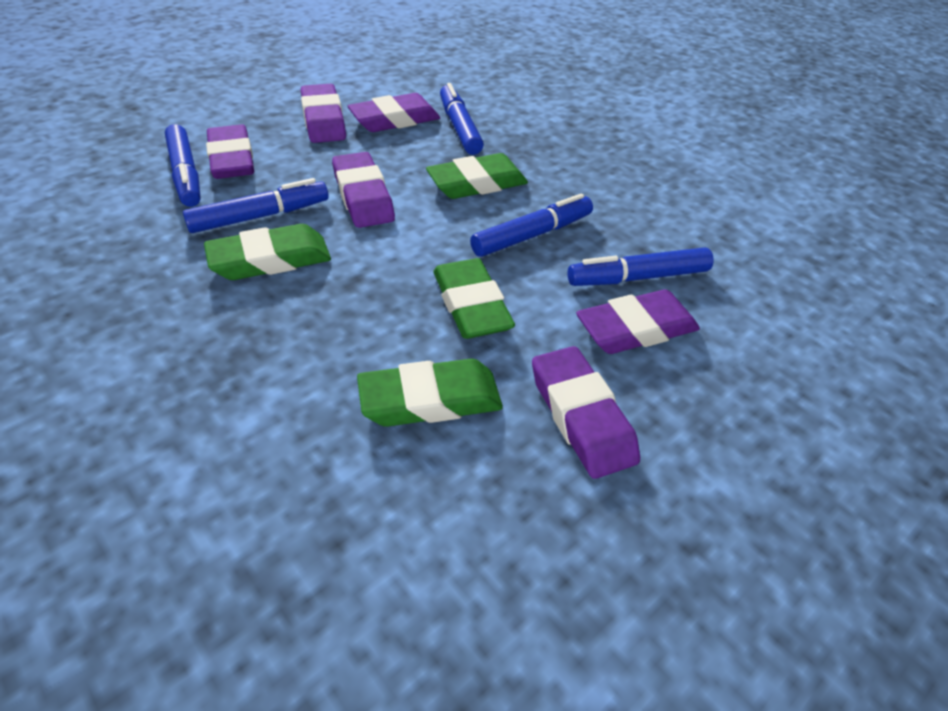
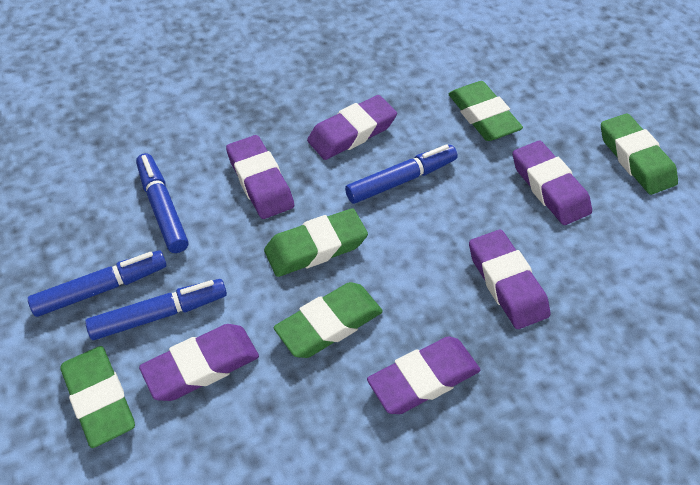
blue marker: 5 -> 4
green eraser: 4 -> 5

